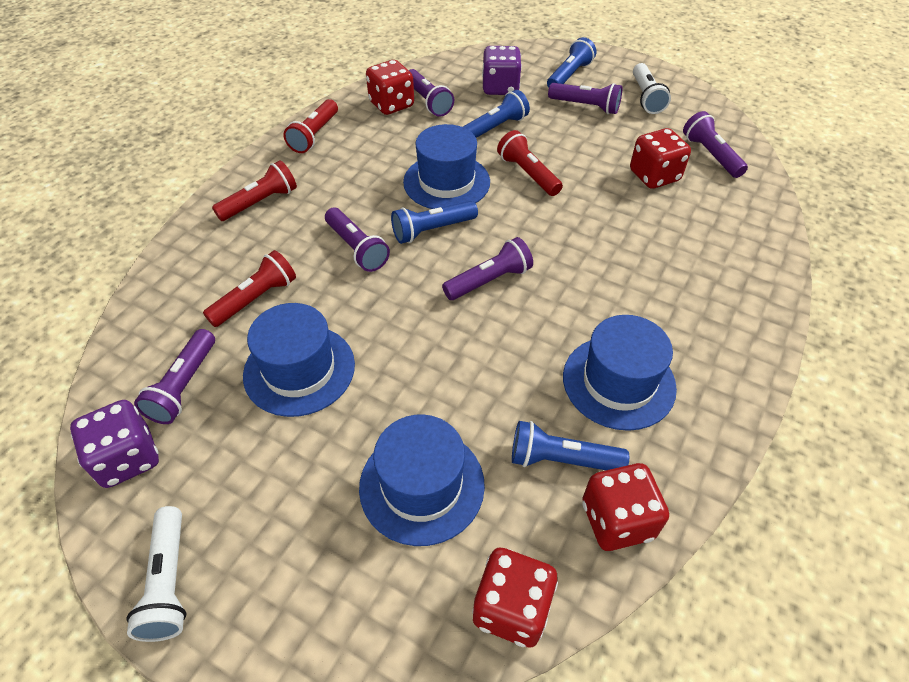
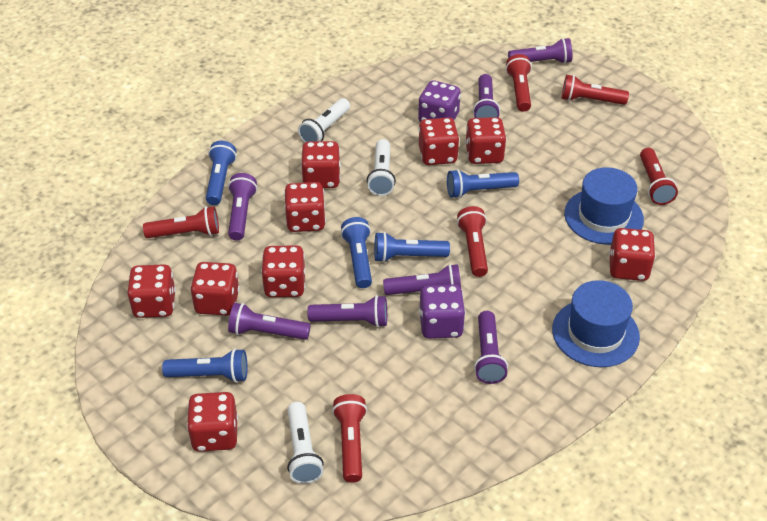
blue flashlight: 4 -> 5
blue hat: 4 -> 2
purple flashlight: 6 -> 7
red dice: 4 -> 9
red flashlight: 4 -> 6
white flashlight: 2 -> 3

